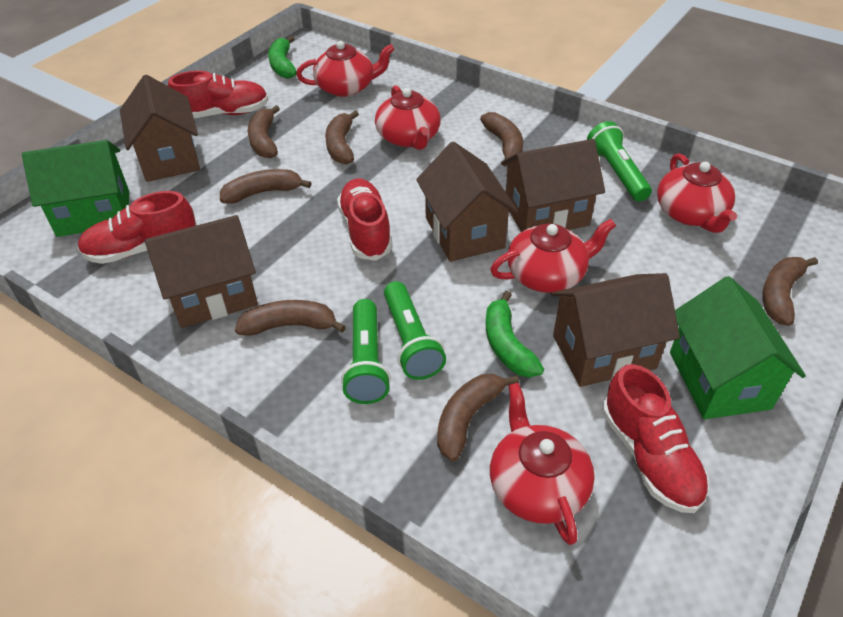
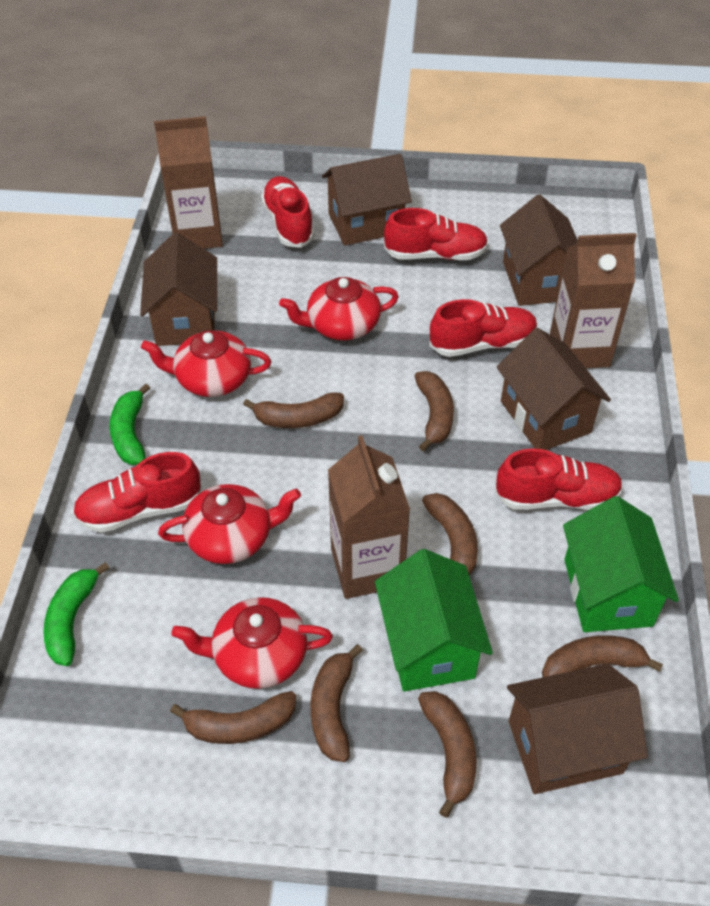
brown carton: 0 -> 3
green flashlight: 3 -> 0
red shoe: 4 -> 5
red teapot: 5 -> 4

